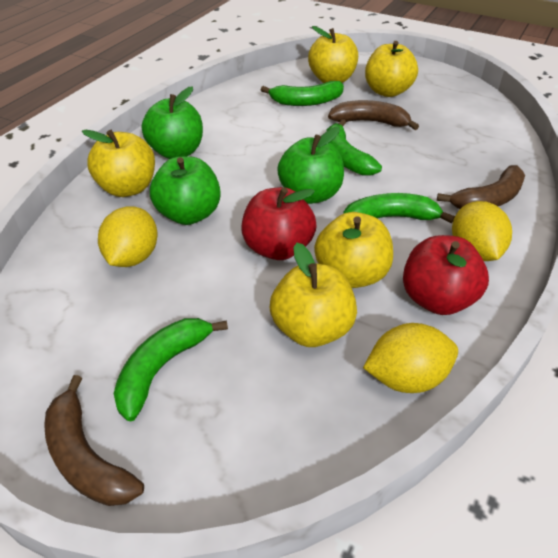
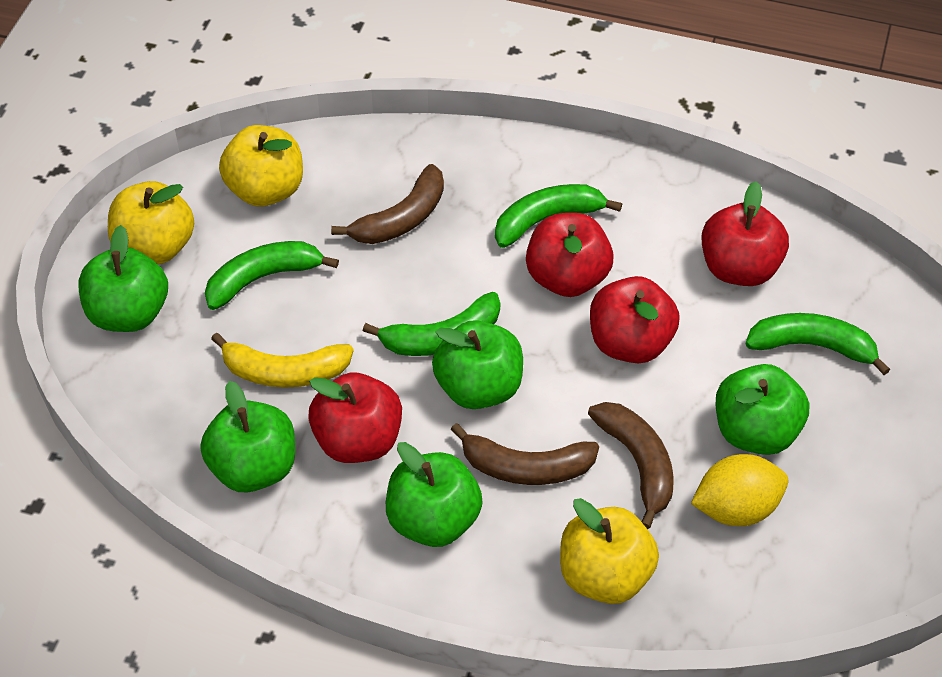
green apple: 3 -> 5
red apple: 2 -> 4
yellow apple: 5 -> 3
yellow banana: 0 -> 1
yellow lemon: 3 -> 1

